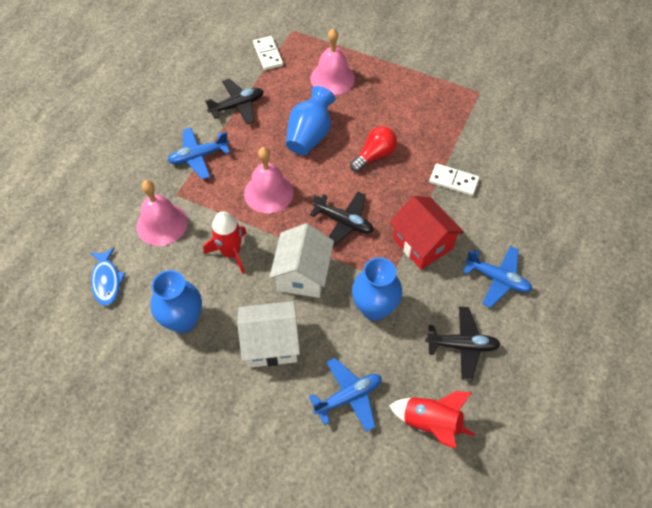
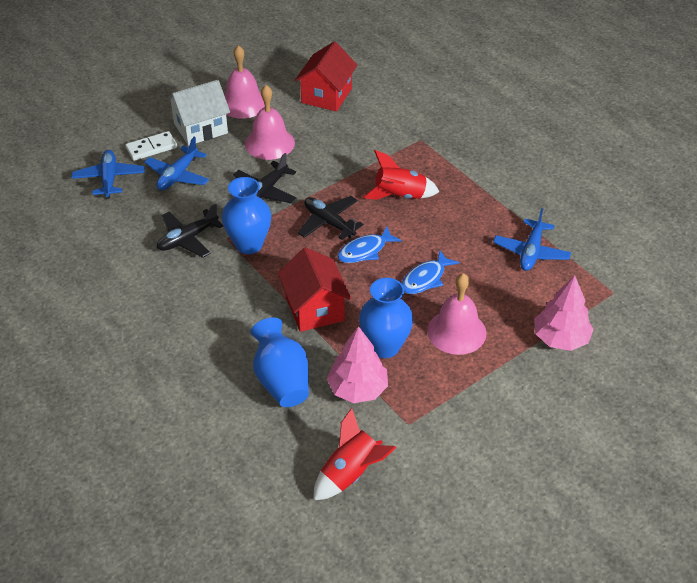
blue fish: 1 -> 2
pink tree: 0 -> 2
red house: 1 -> 2
red light bulb: 1 -> 0
white domino: 2 -> 1
white house: 2 -> 1

